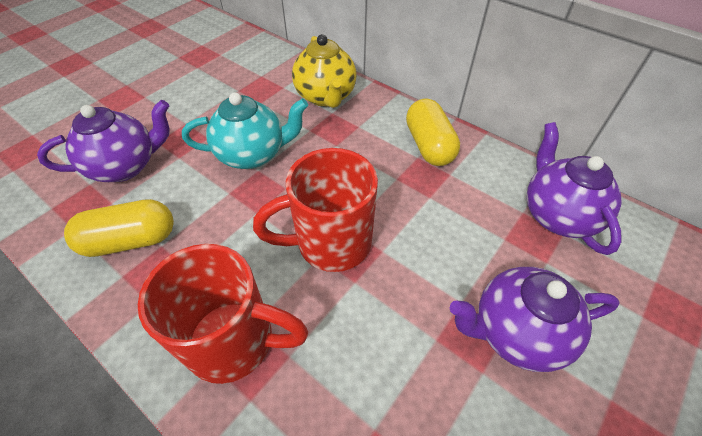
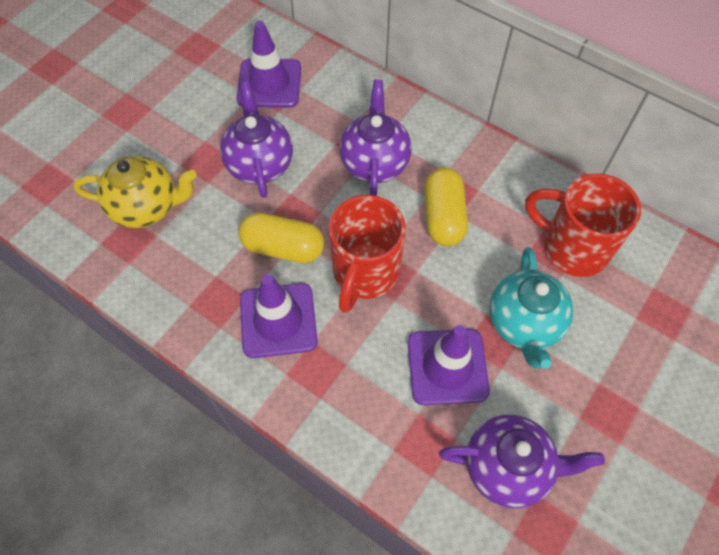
purple traffic cone: 0 -> 3

